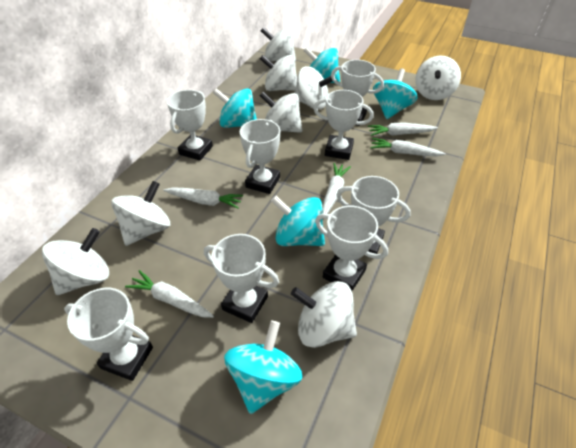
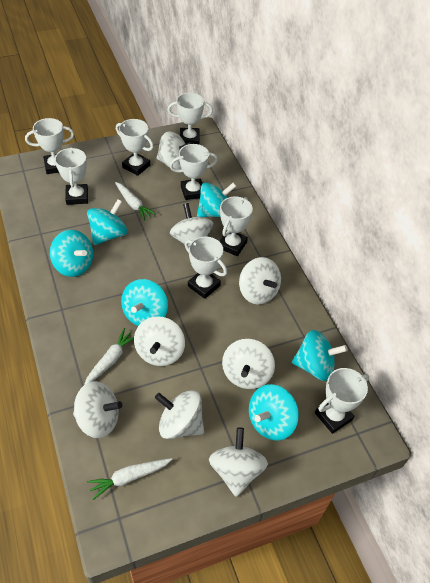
turquoise spinning top: 5 -> 6
white carrot: 5 -> 3

